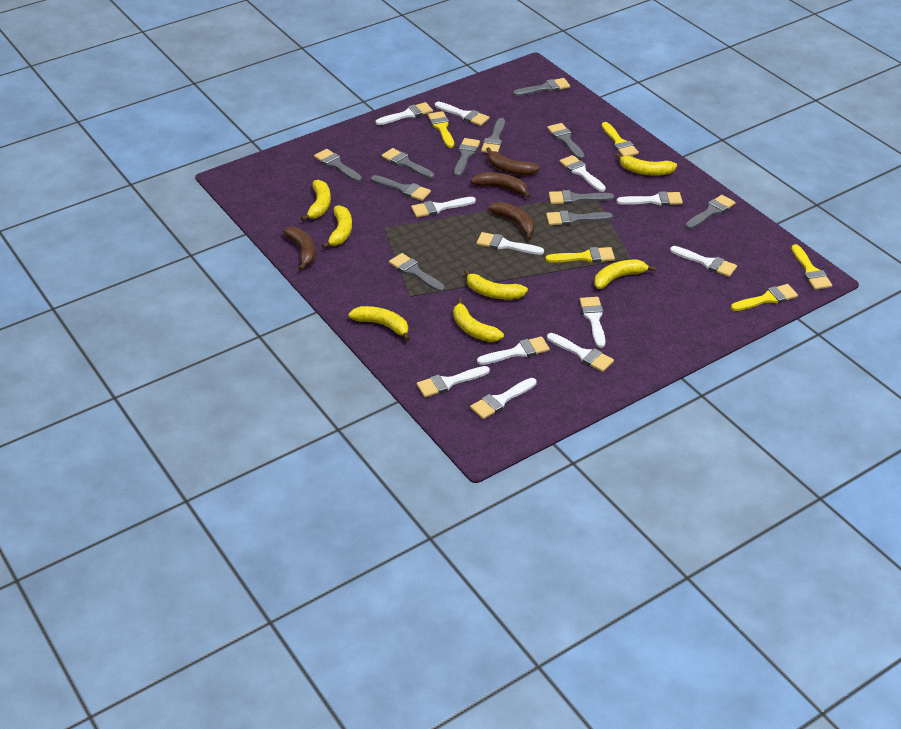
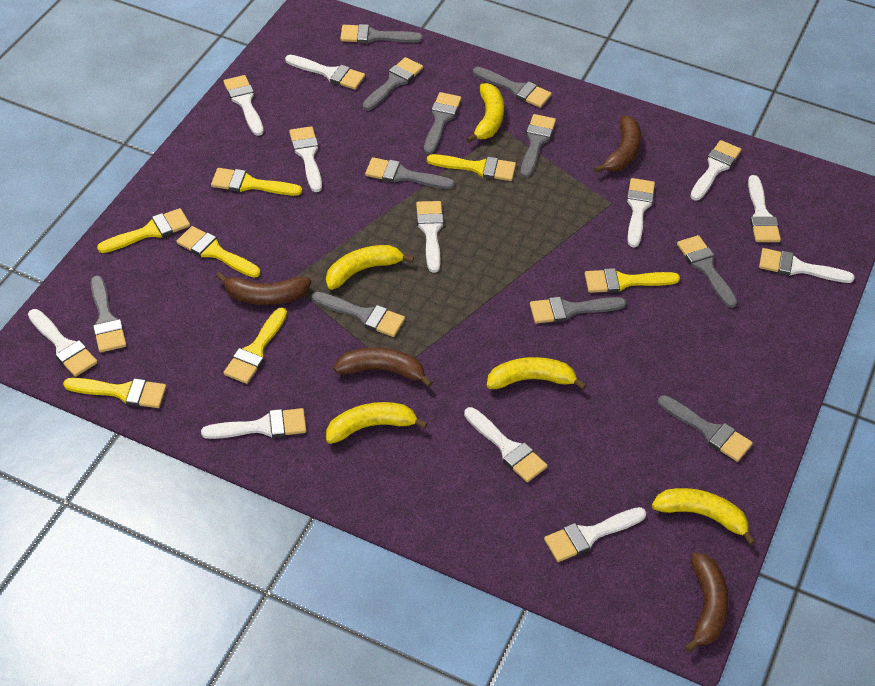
yellow banana: 7 -> 5
yellow brush: 5 -> 7

